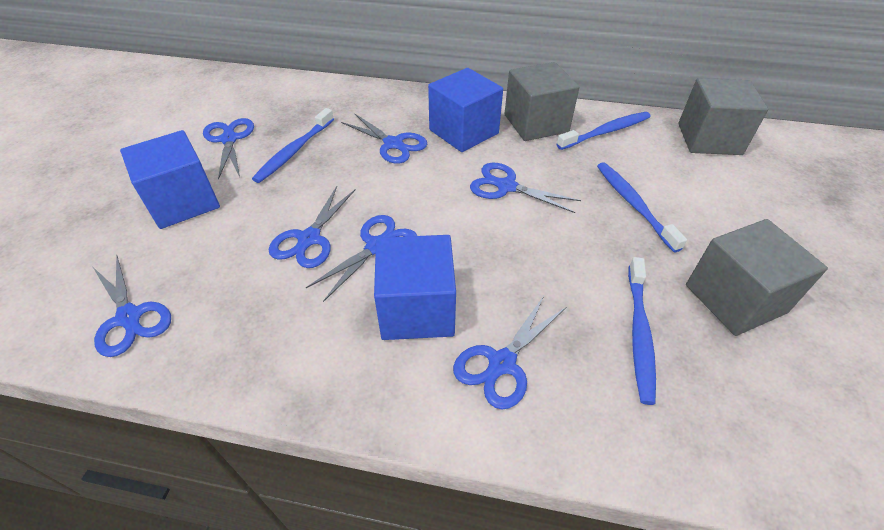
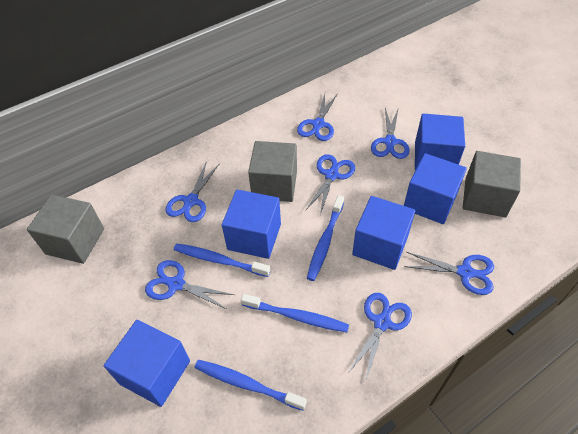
blue cube: 3 -> 5

